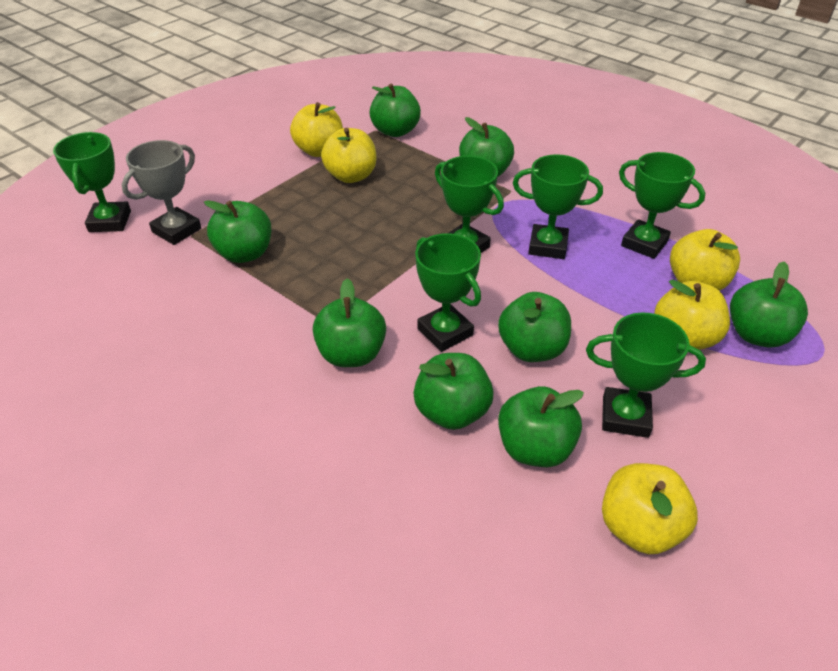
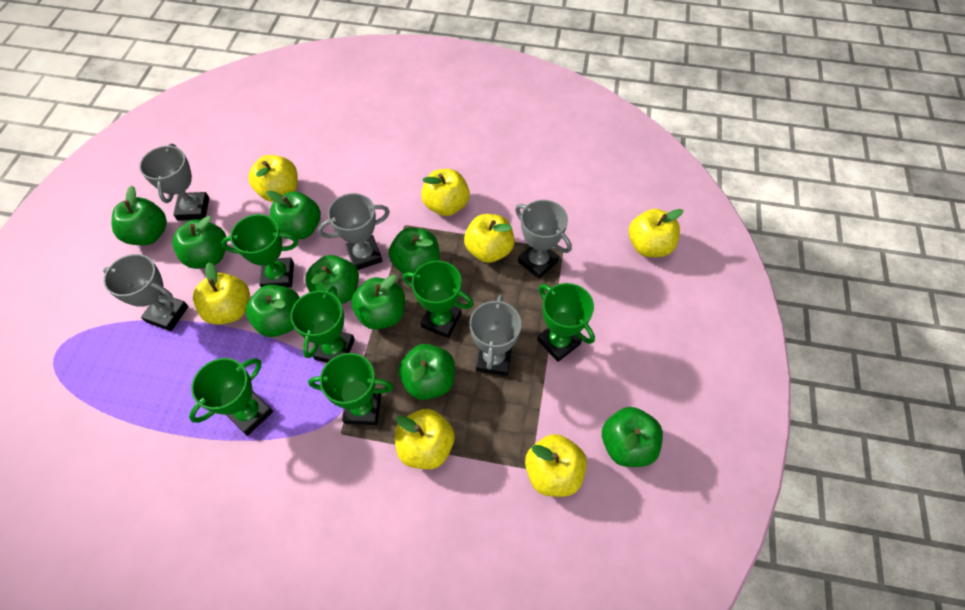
green apple: 8 -> 9
grey trophy: 1 -> 5
yellow apple: 5 -> 7

